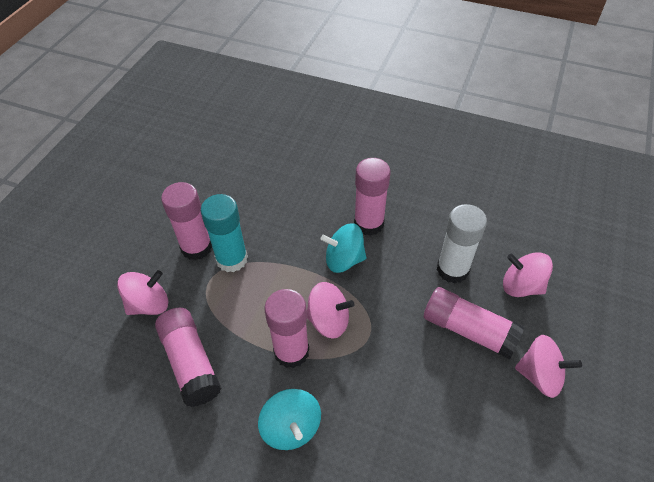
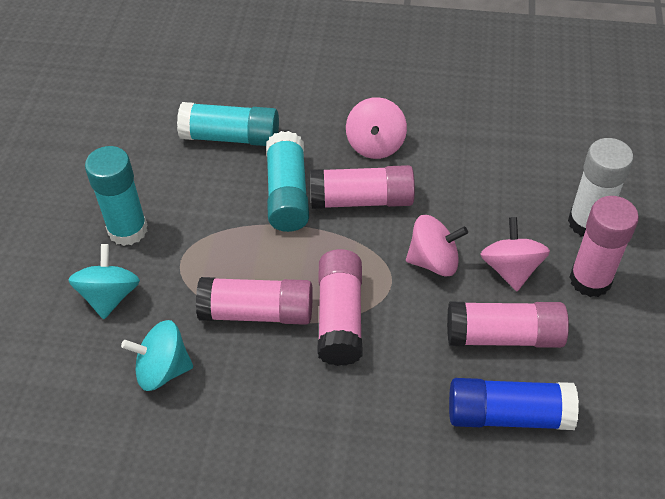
blue glue stick: 0 -> 1
pink spinning top: 4 -> 3
turquoise glue stick: 1 -> 3

